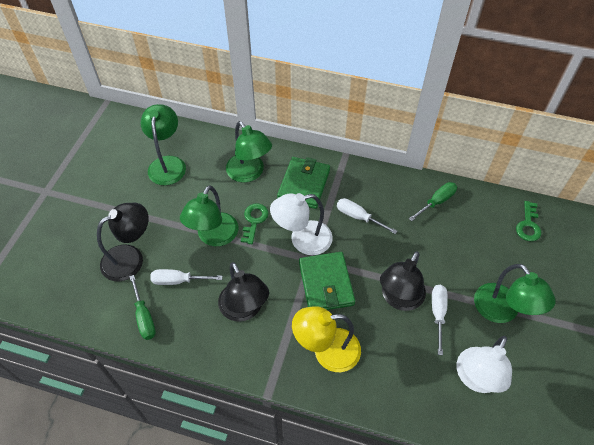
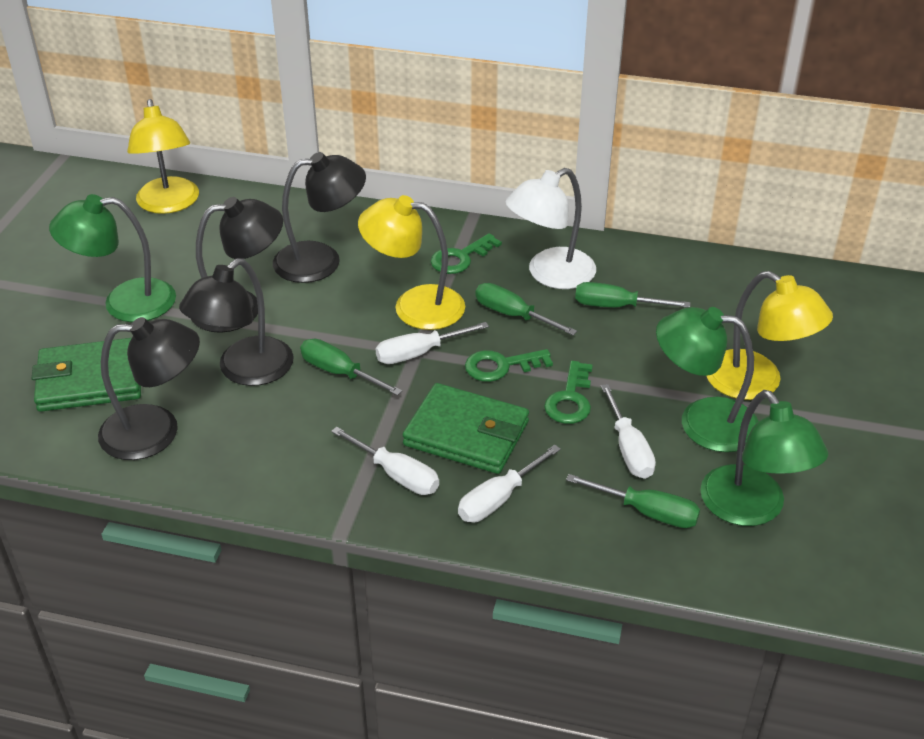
black lamp: 3 -> 4
green key: 2 -> 3
green lamp: 4 -> 3
green screwdriver: 2 -> 4
white lamp: 2 -> 1
white screwdriver: 3 -> 4
yellow lamp: 1 -> 3

